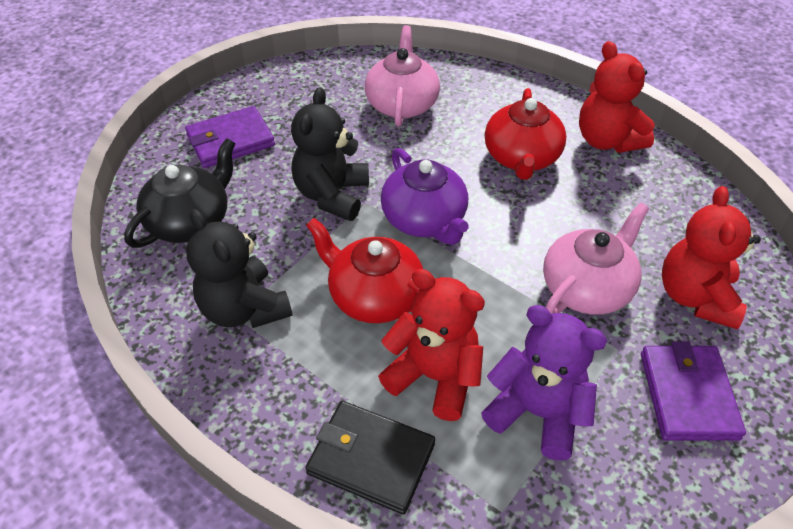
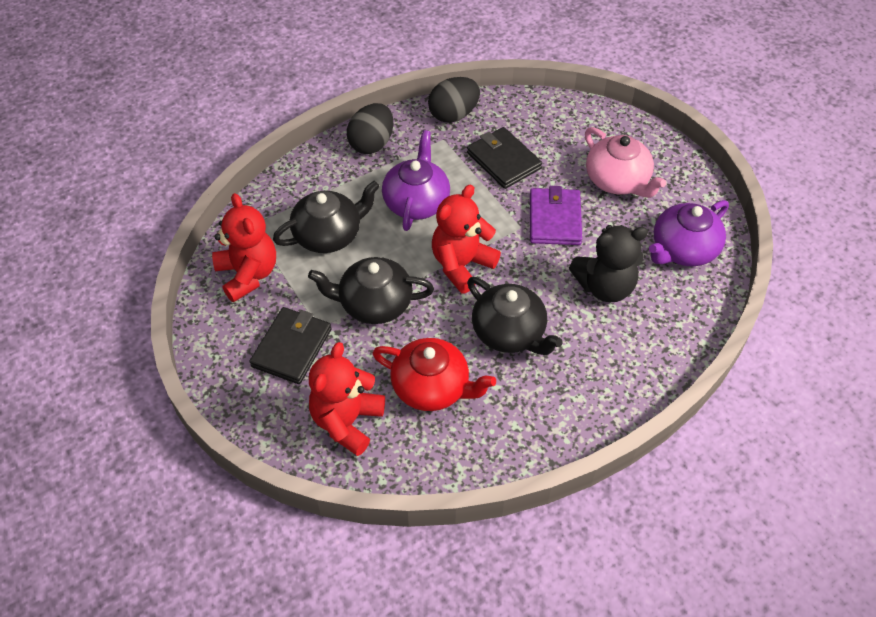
black egg: 0 -> 2
black teapot: 1 -> 3
black teddy bear: 2 -> 1
black wallet: 1 -> 2
pink teapot: 2 -> 1
purple teapot: 1 -> 2
purple teddy bear: 1 -> 0
purple wallet: 2 -> 1
red teapot: 2 -> 1

